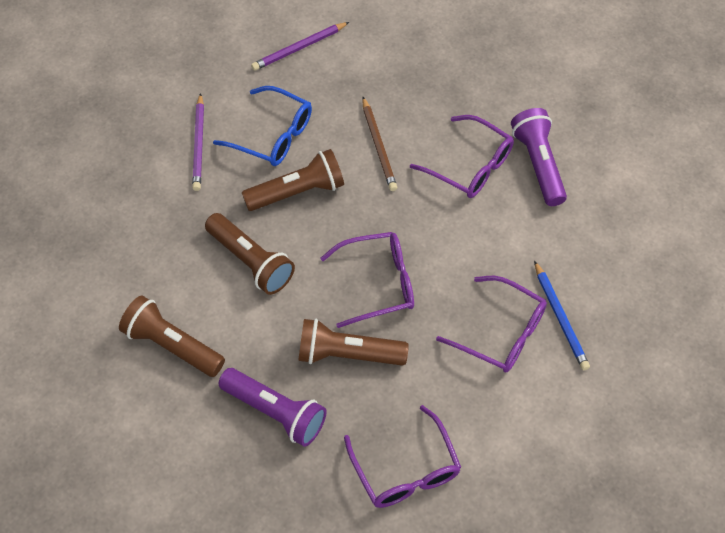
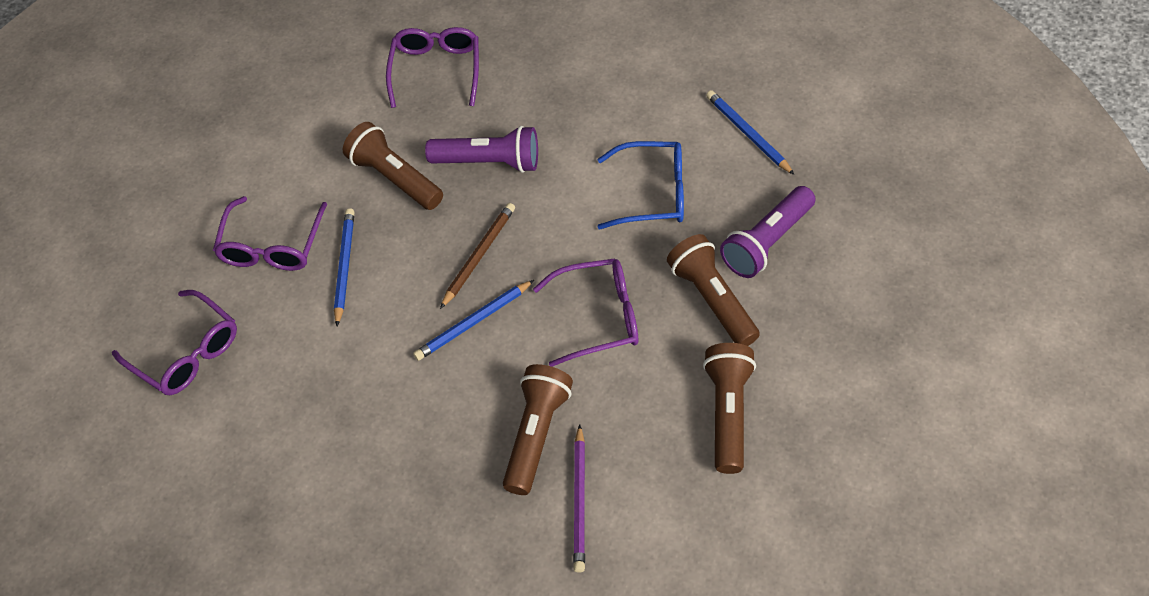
blue pencil: 1 -> 3
purple pencil: 2 -> 1

